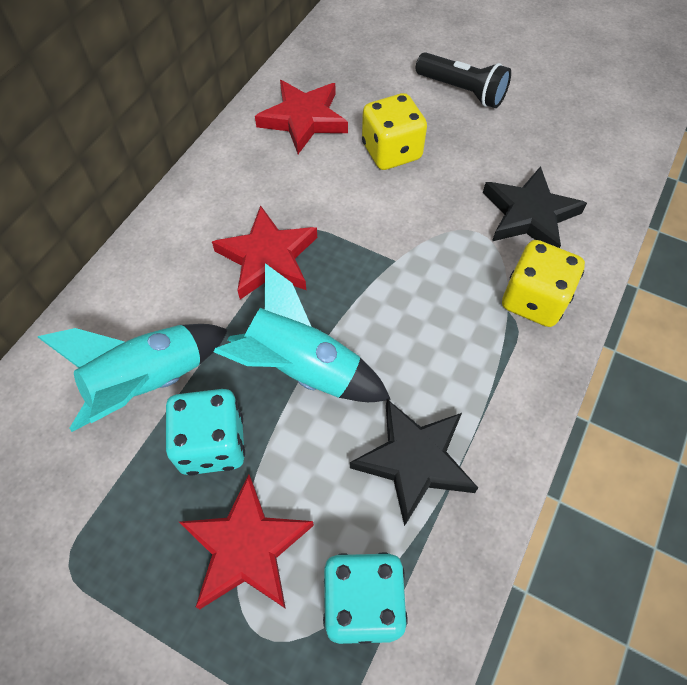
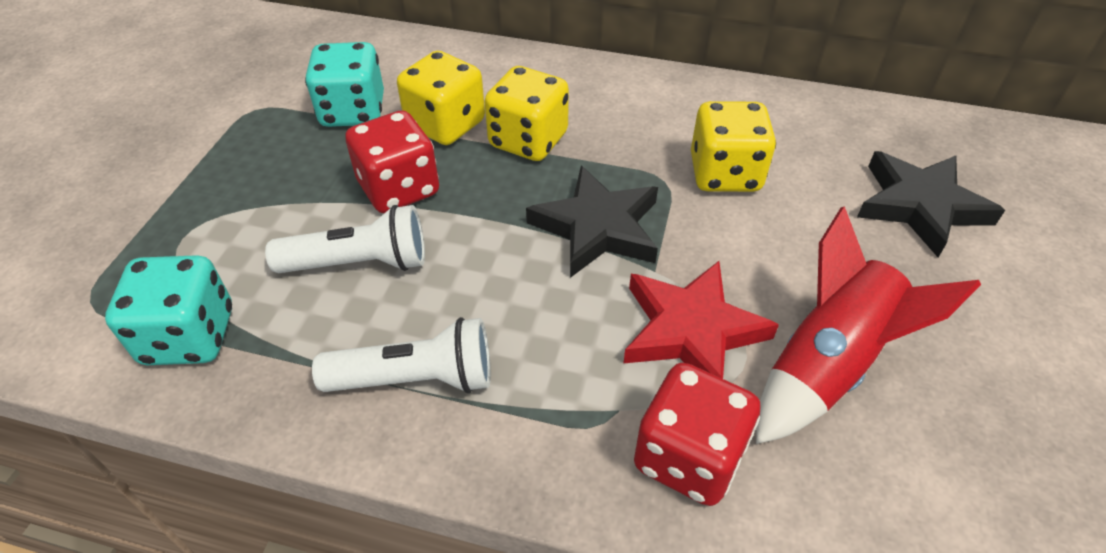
black flashlight: 1 -> 0
red dice: 0 -> 2
red rocket: 0 -> 1
red star: 3 -> 1
turquoise rocket: 2 -> 0
white flashlight: 0 -> 2
yellow dice: 2 -> 3

